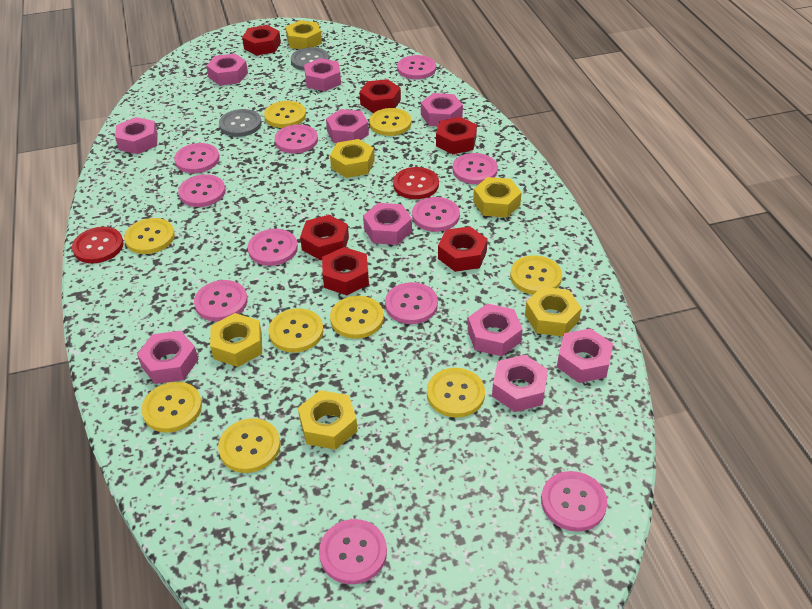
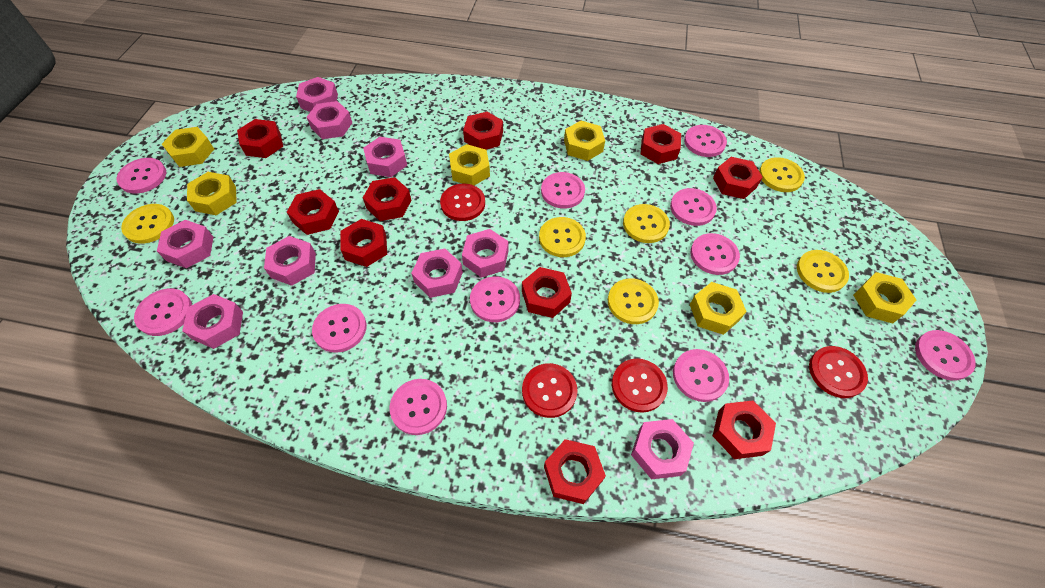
grey button: 2 -> 0
pink nut: 10 -> 9
red button: 2 -> 4
red nut: 6 -> 10
yellow button: 9 -> 6

